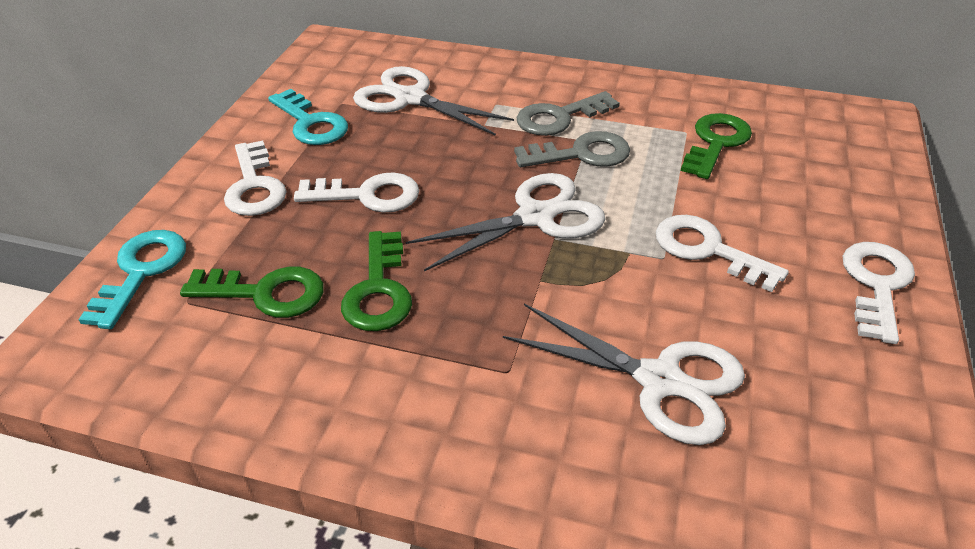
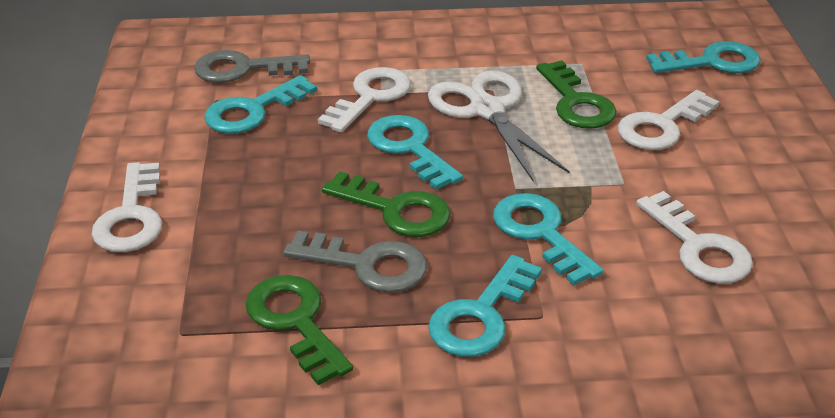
turquoise key: 2 -> 5
white scissors: 3 -> 1

